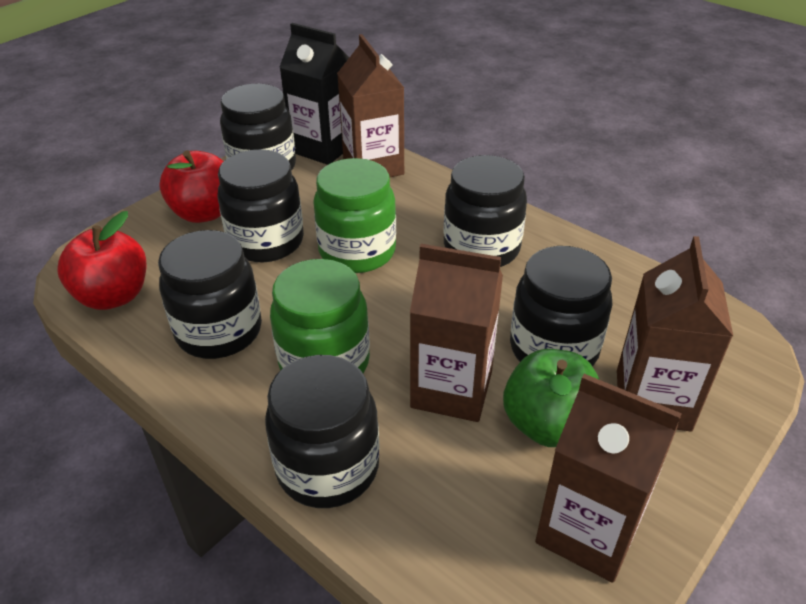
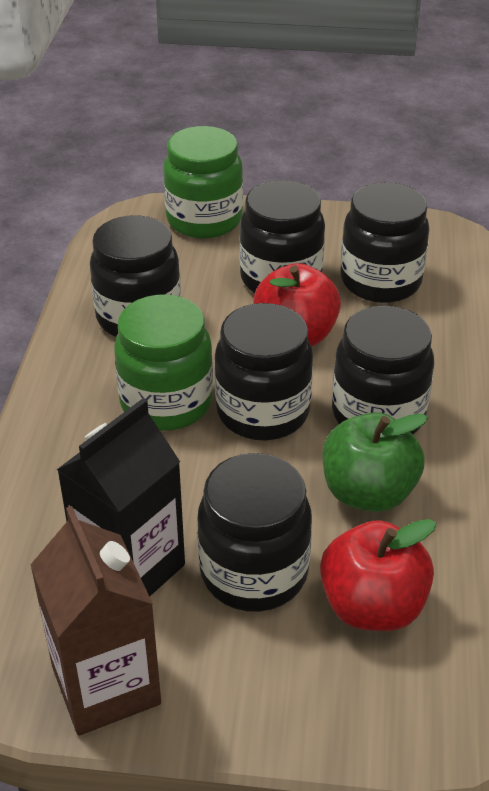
brown carton: 4 -> 1

